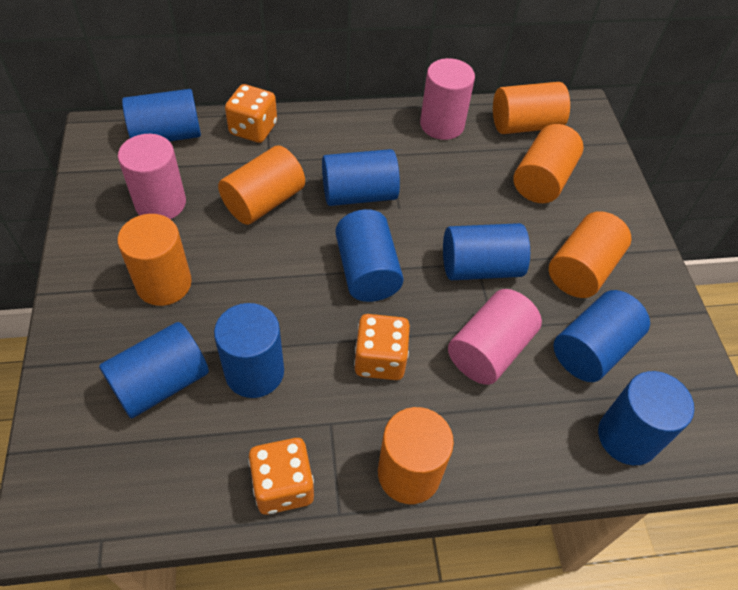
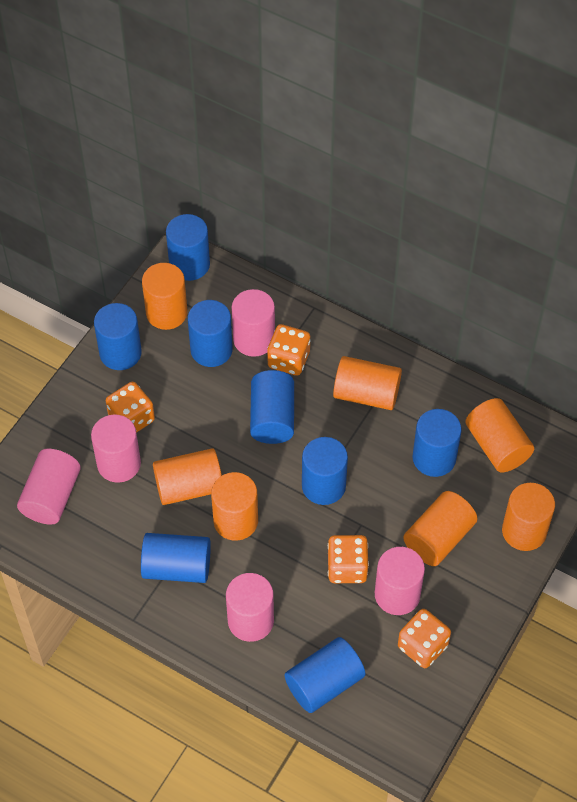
orange cylinder: 6 -> 7
orange dice: 3 -> 4
pink cylinder: 3 -> 5

